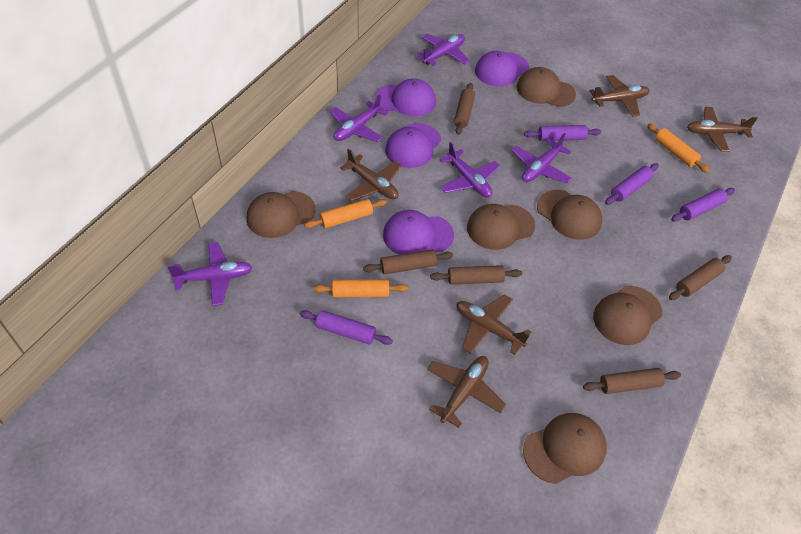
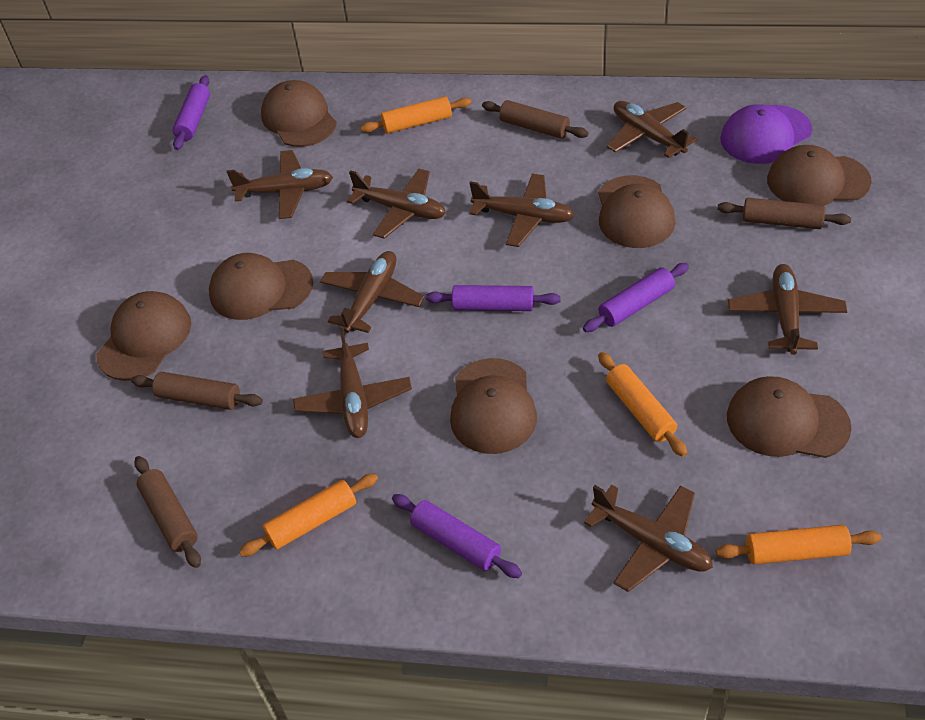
brown cap: 6 -> 7
brown plane: 5 -> 8
brown rolling pin: 5 -> 4
orange rolling pin: 3 -> 4
purple cap: 4 -> 1
purple plane: 5 -> 0

